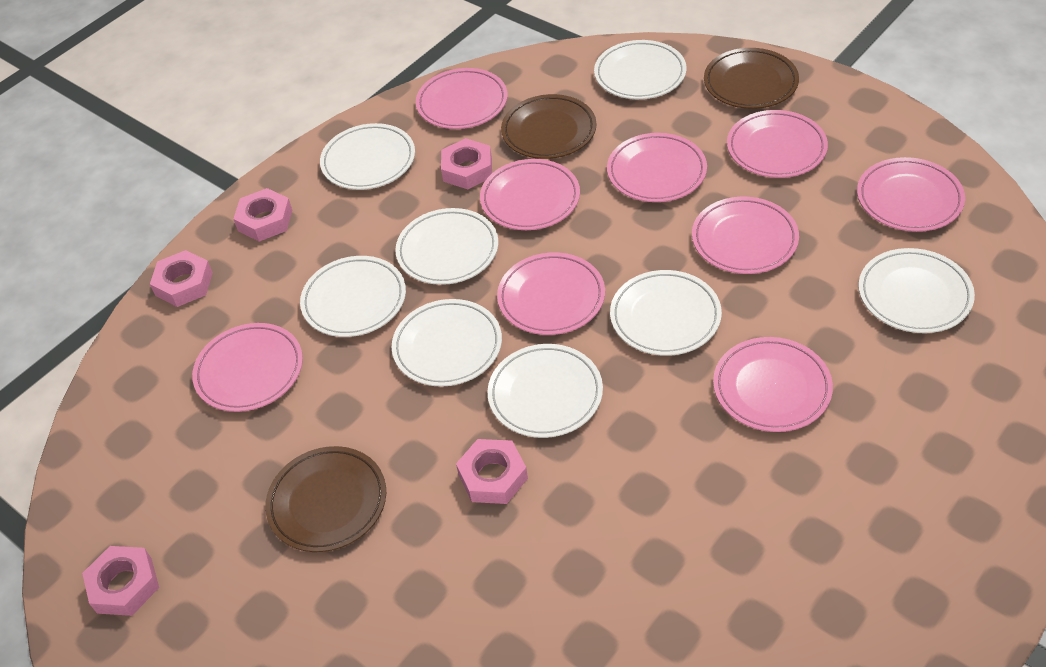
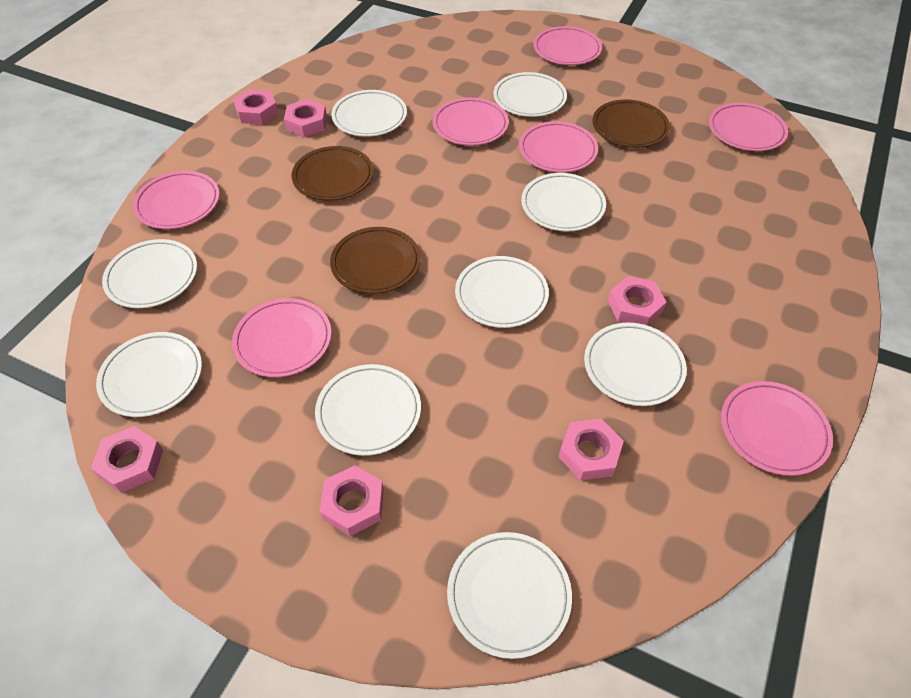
pink nut: 5 -> 6
pink plate: 9 -> 7
white plate: 8 -> 9

